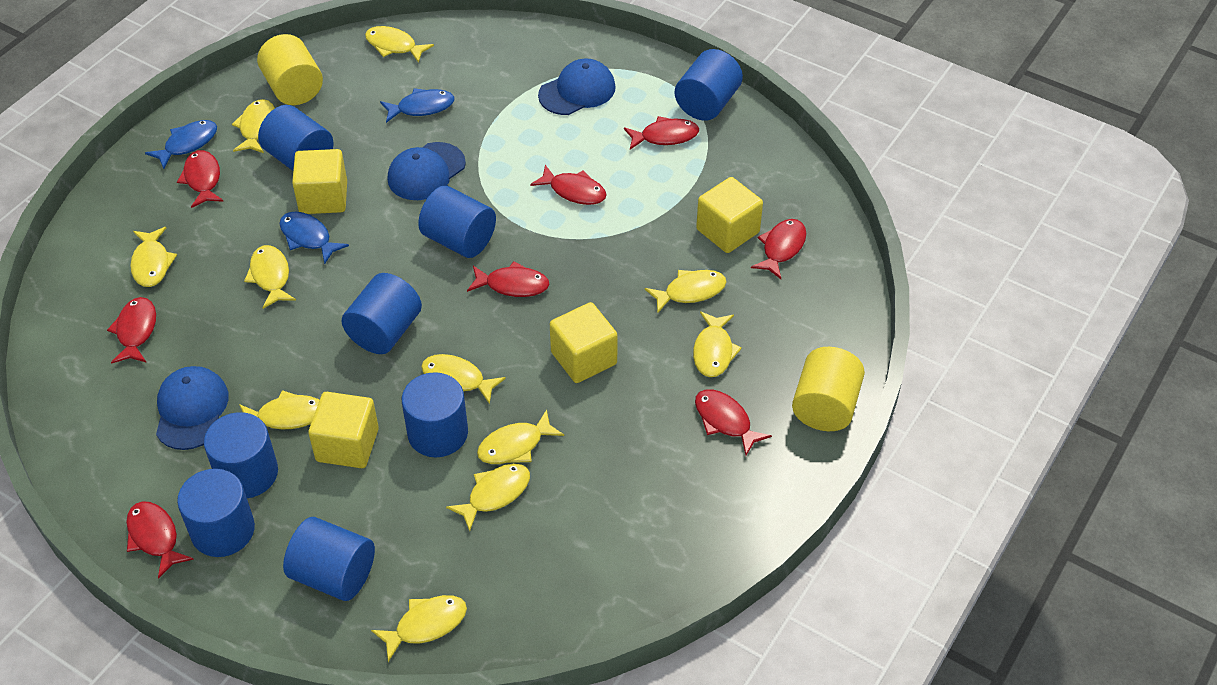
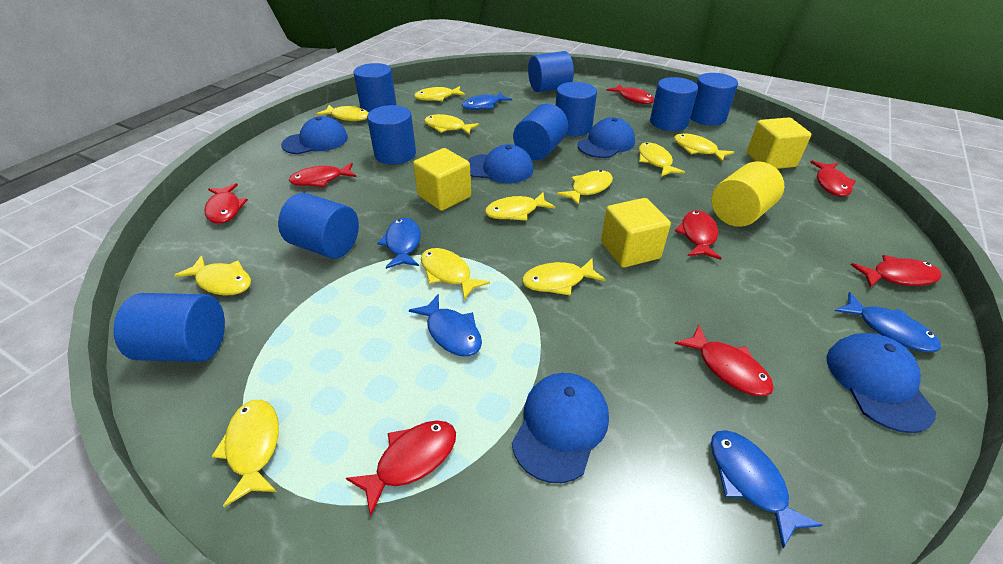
blue cap: 3 -> 5
blue cylinder: 8 -> 9
blue fish: 3 -> 5
yellow cube: 4 -> 3
yellow cylinder: 2 -> 1

